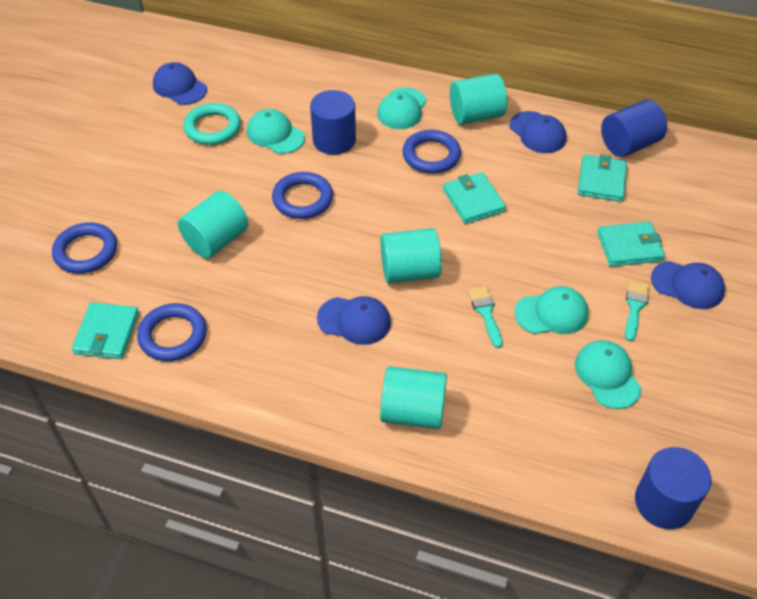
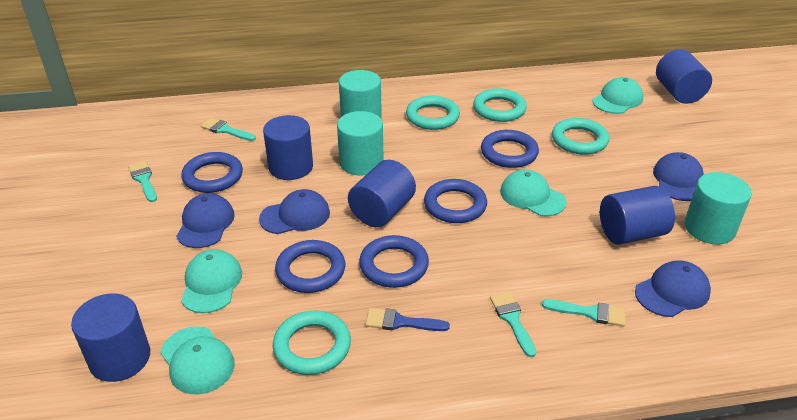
blue brush: 0 -> 1
blue cylinder: 3 -> 5
blue ring: 4 -> 5
turquoise brush: 2 -> 4
turquoise cylinder: 4 -> 3
turquoise ring: 1 -> 4
turquoise wallet: 4 -> 0

